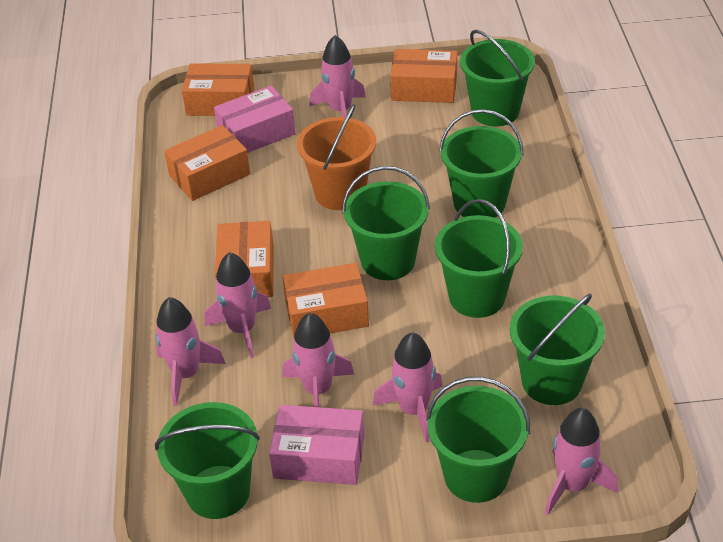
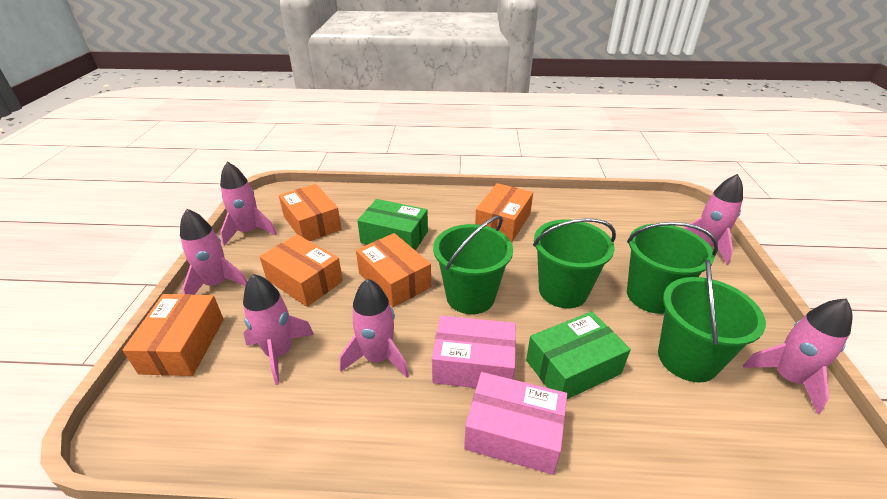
green box: 0 -> 2
green bucket: 7 -> 4
orange bucket: 1 -> 0

